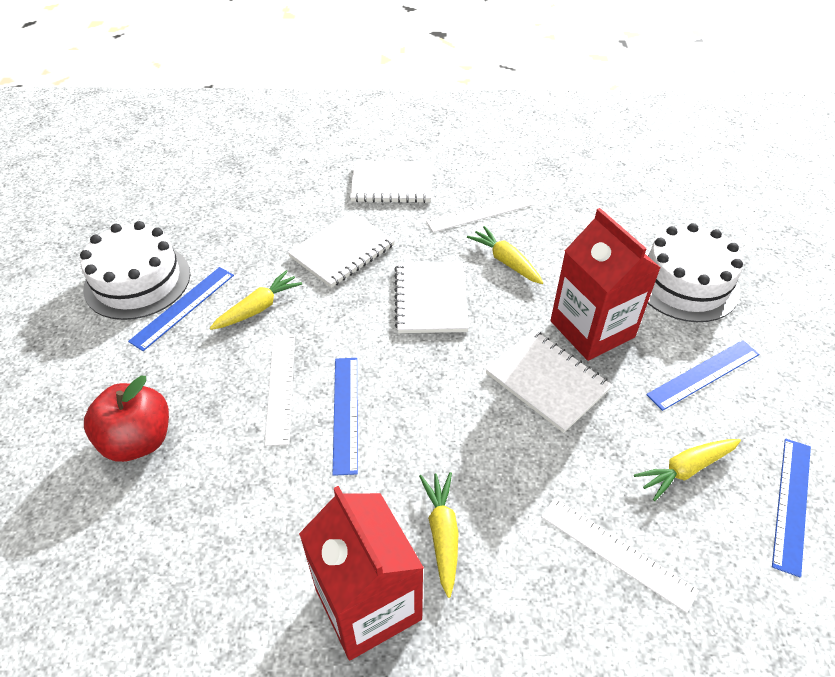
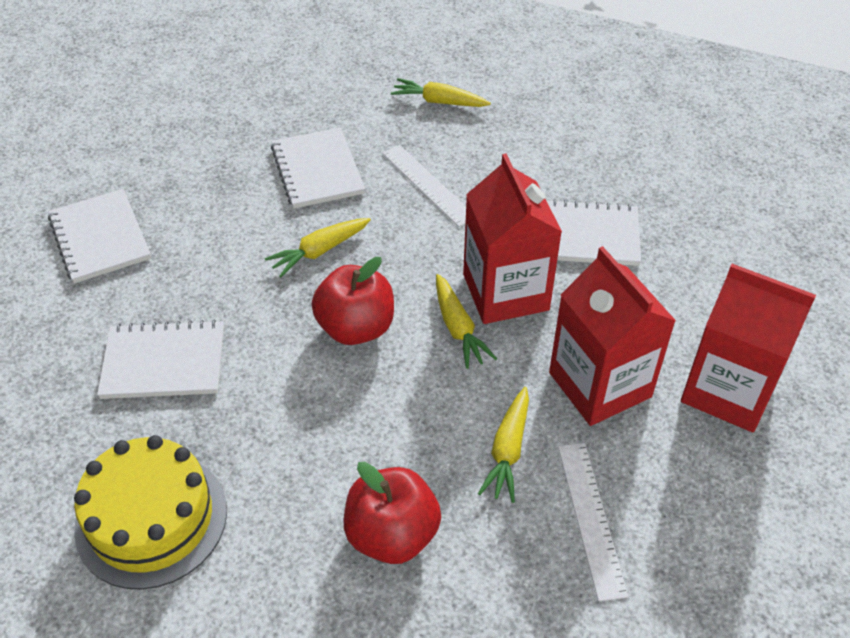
blue ruler: 4 -> 0
red apple: 1 -> 2
red carton: 2 -> 3
white cake: 2 -> 0
white ruler: 3 -> 2
yellow cake: 0 -> 1

